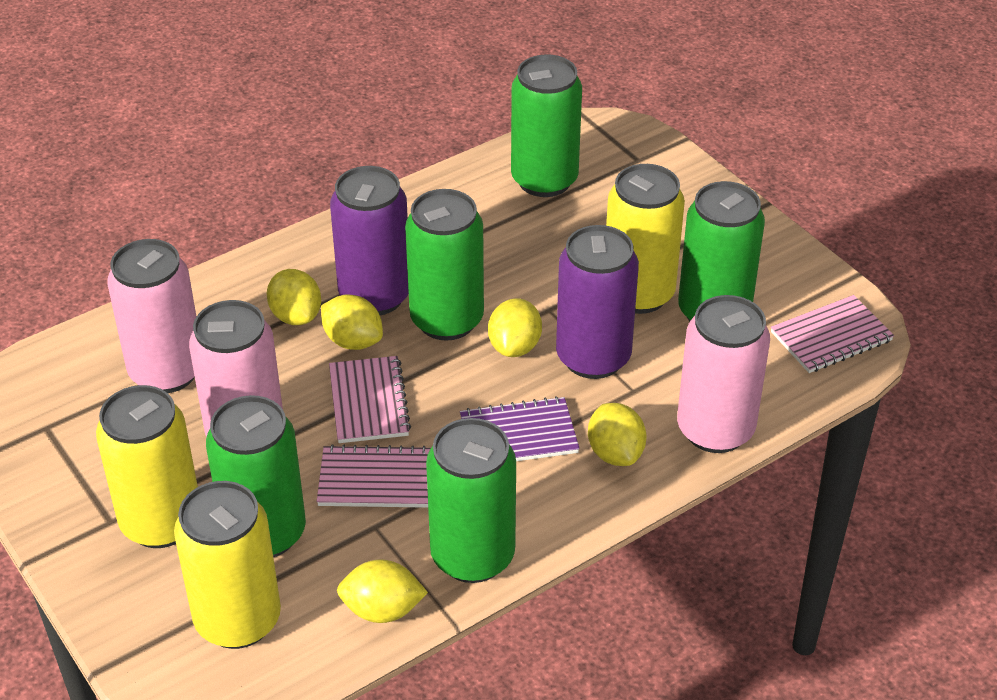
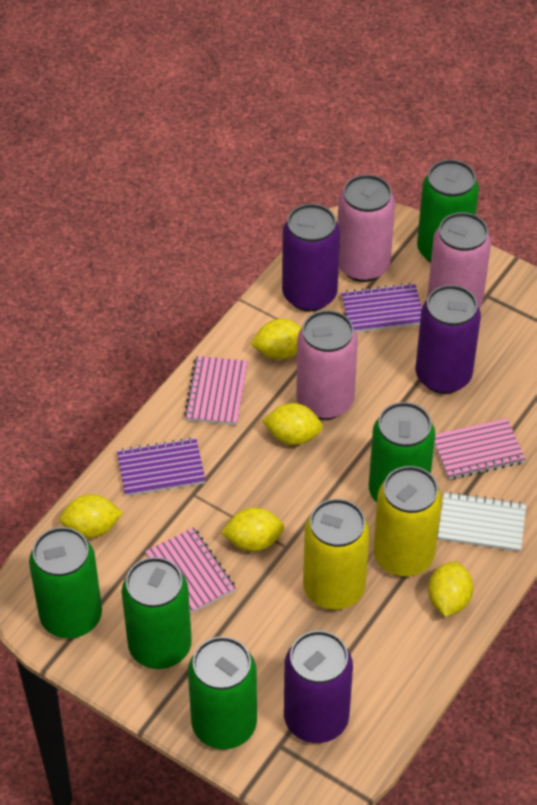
purple can: 2 -> 3
purple notebook: 1 -> 2
white notebook: 0 -> 1
yellow can: 3 -> 2

